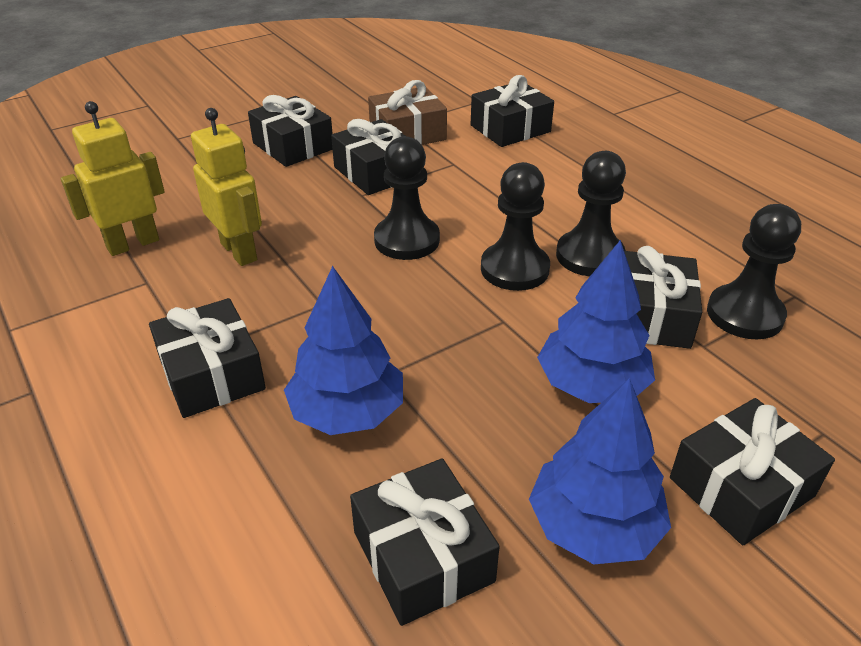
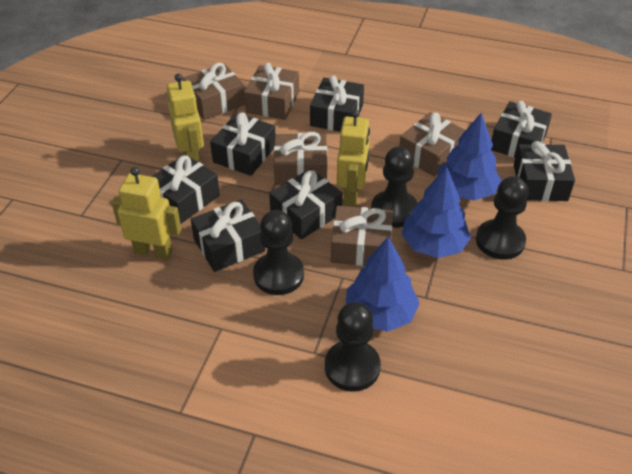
brown gift: 1 -> 5
yellow robot: 2 -> 3

